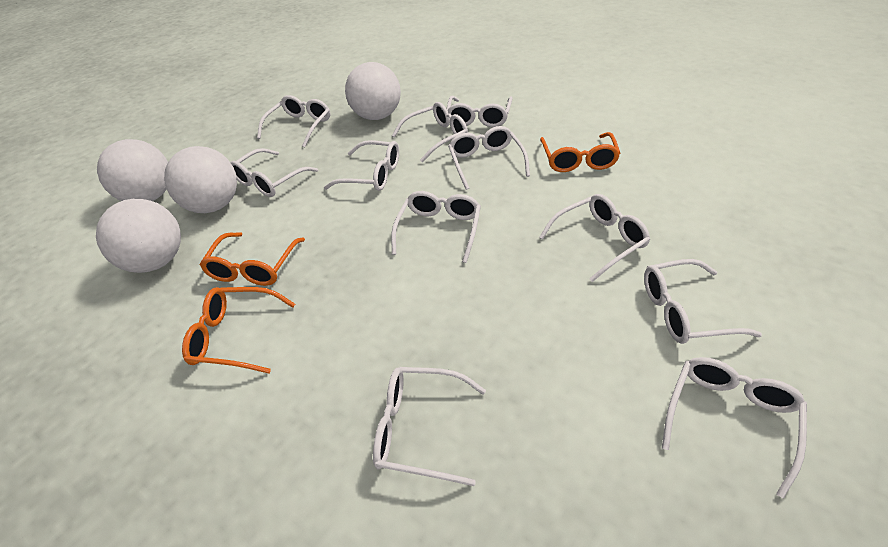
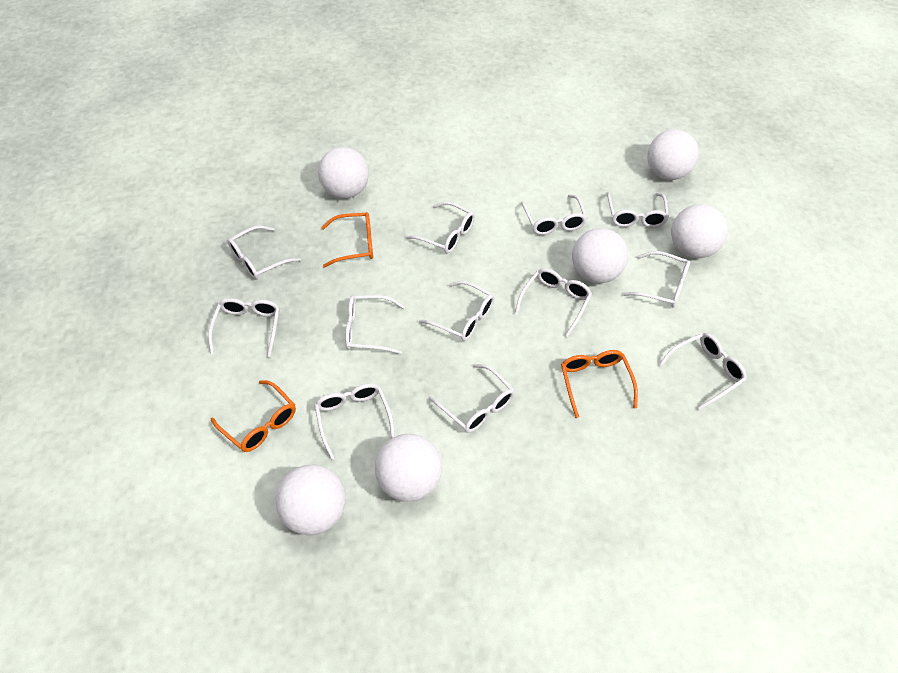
white ball: 4 -> 6
white glasses: 11 -> 12

